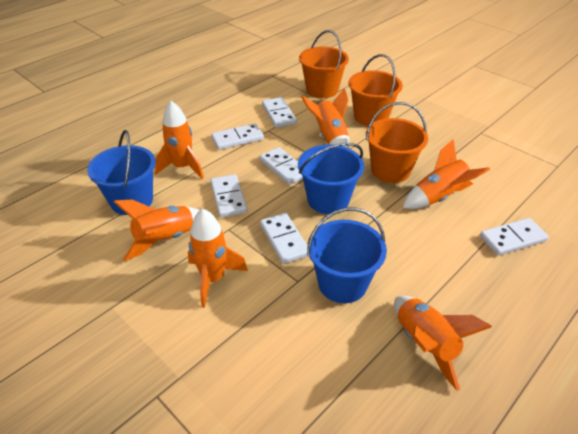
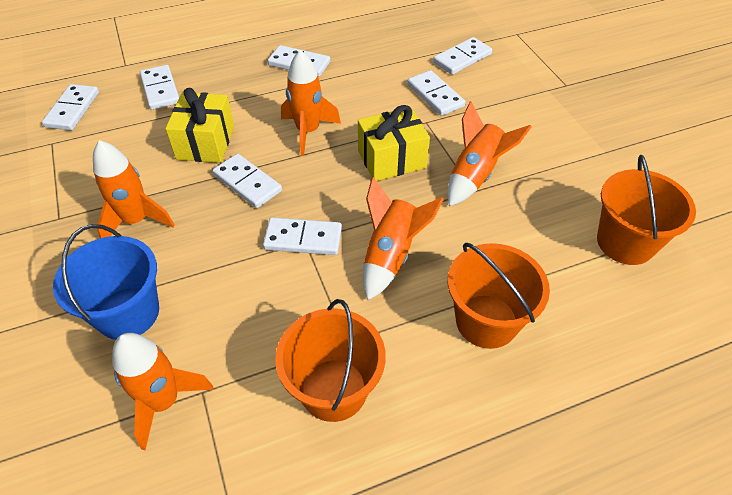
blue bucket: 3 -> 1
orange rocket: 6 -> 5
white domino: 6 -> 7
yellow gift: 0 -> 2

